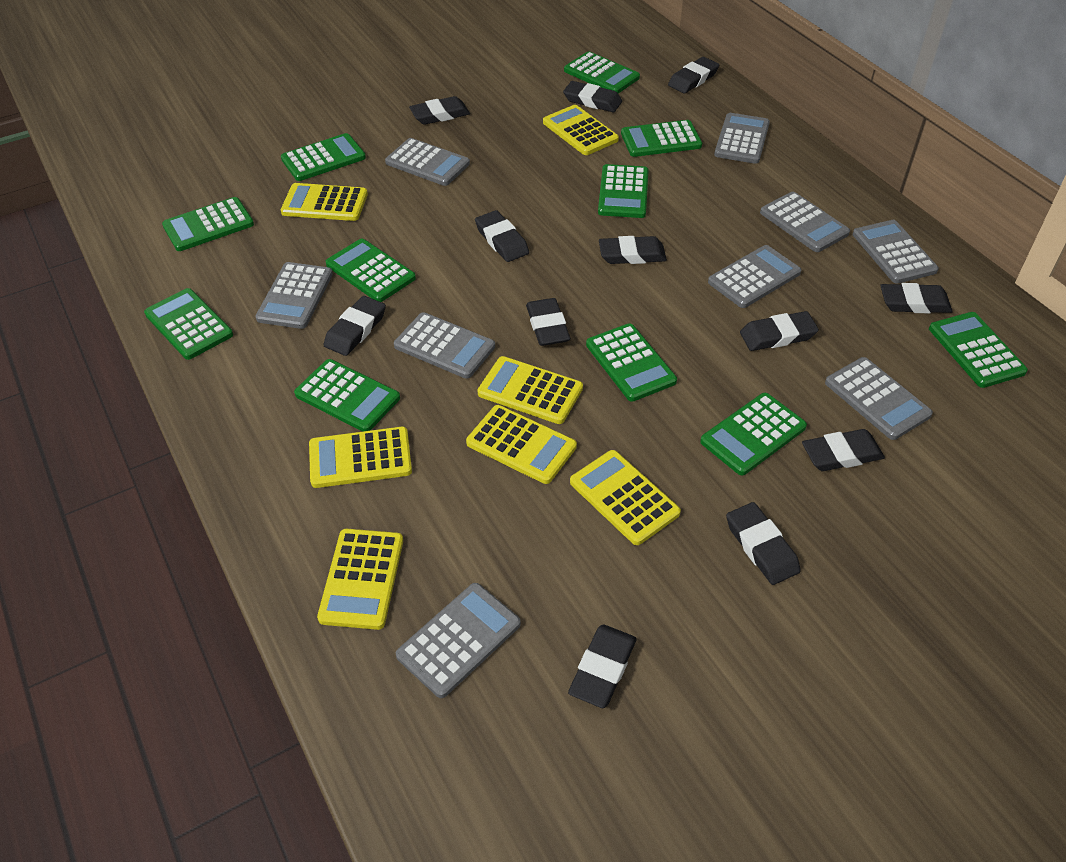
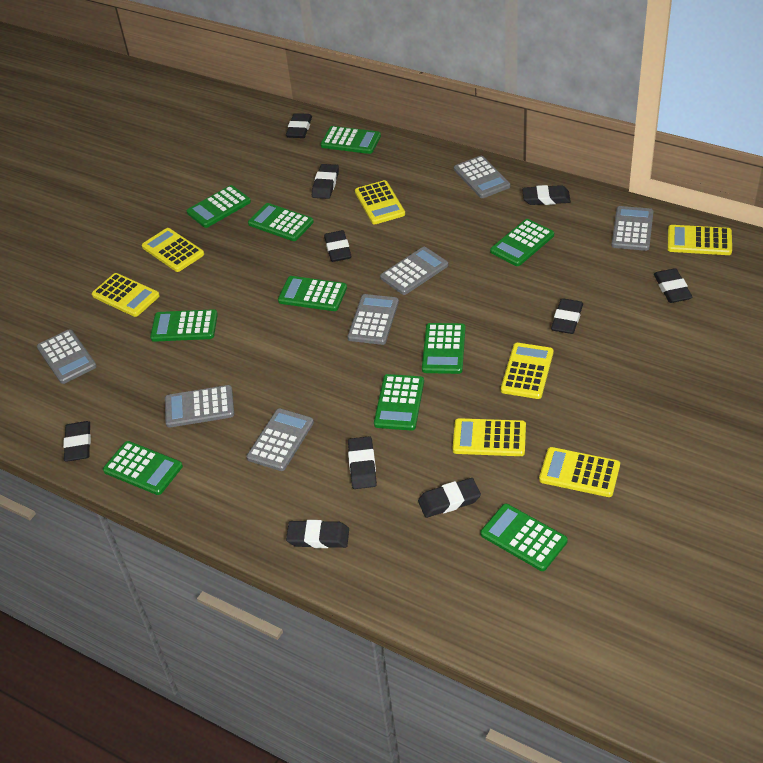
black eraser: 12 -> 10
green calculator: 11 -> 10
grey calculator: 9 -> 7

